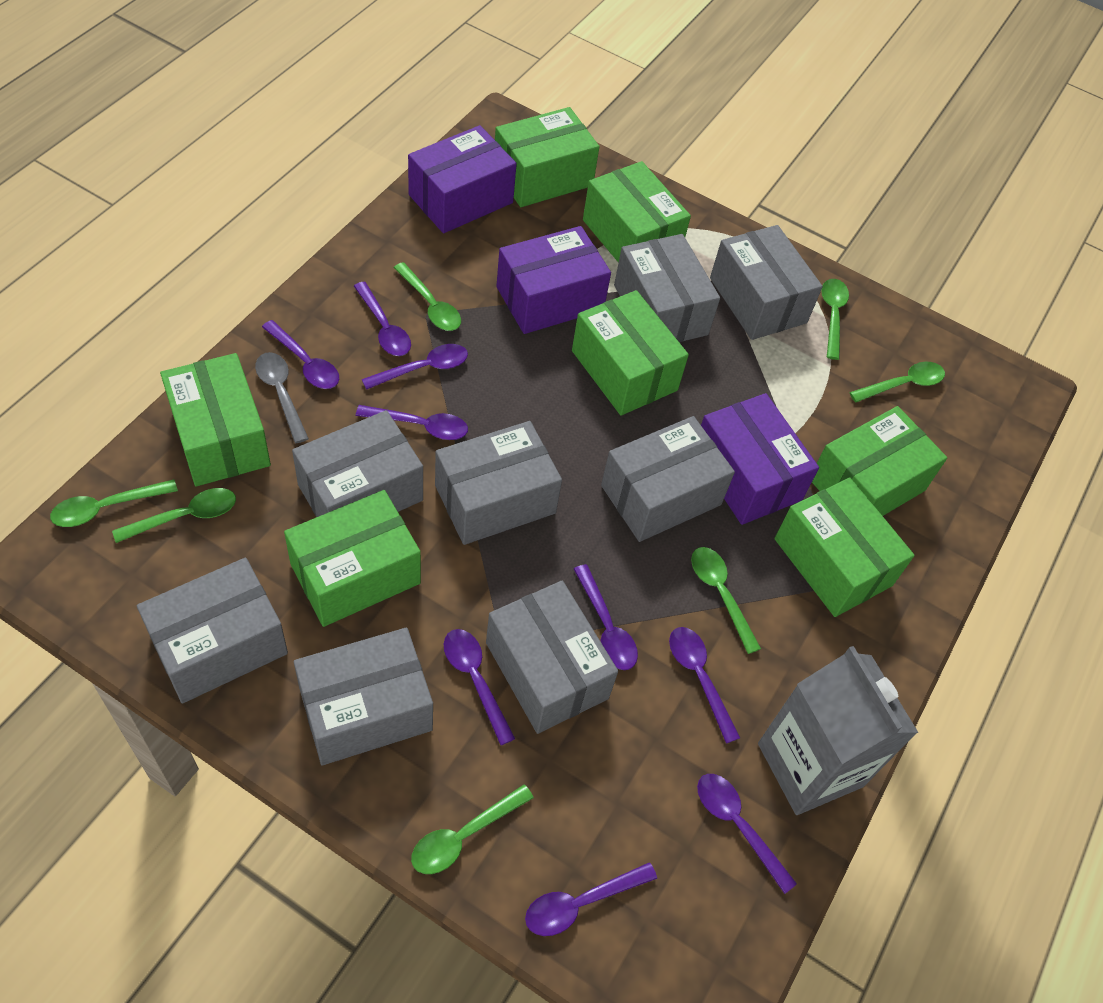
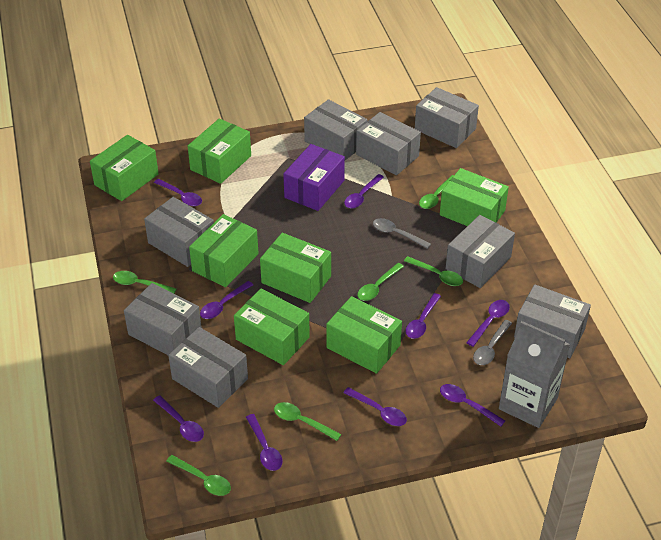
green spoon: 7 -> 6
grey spoon: 1 -> 2
purple box: 3 -> 1

